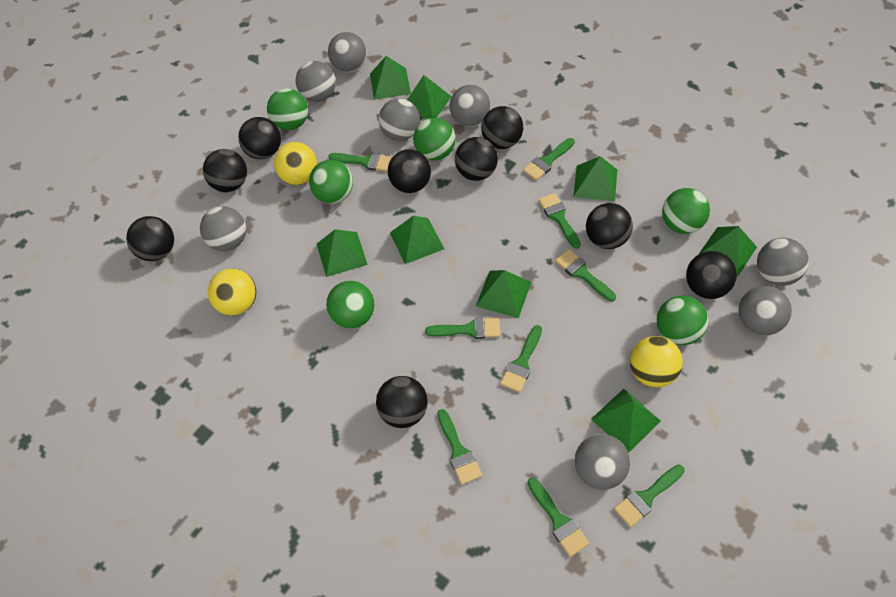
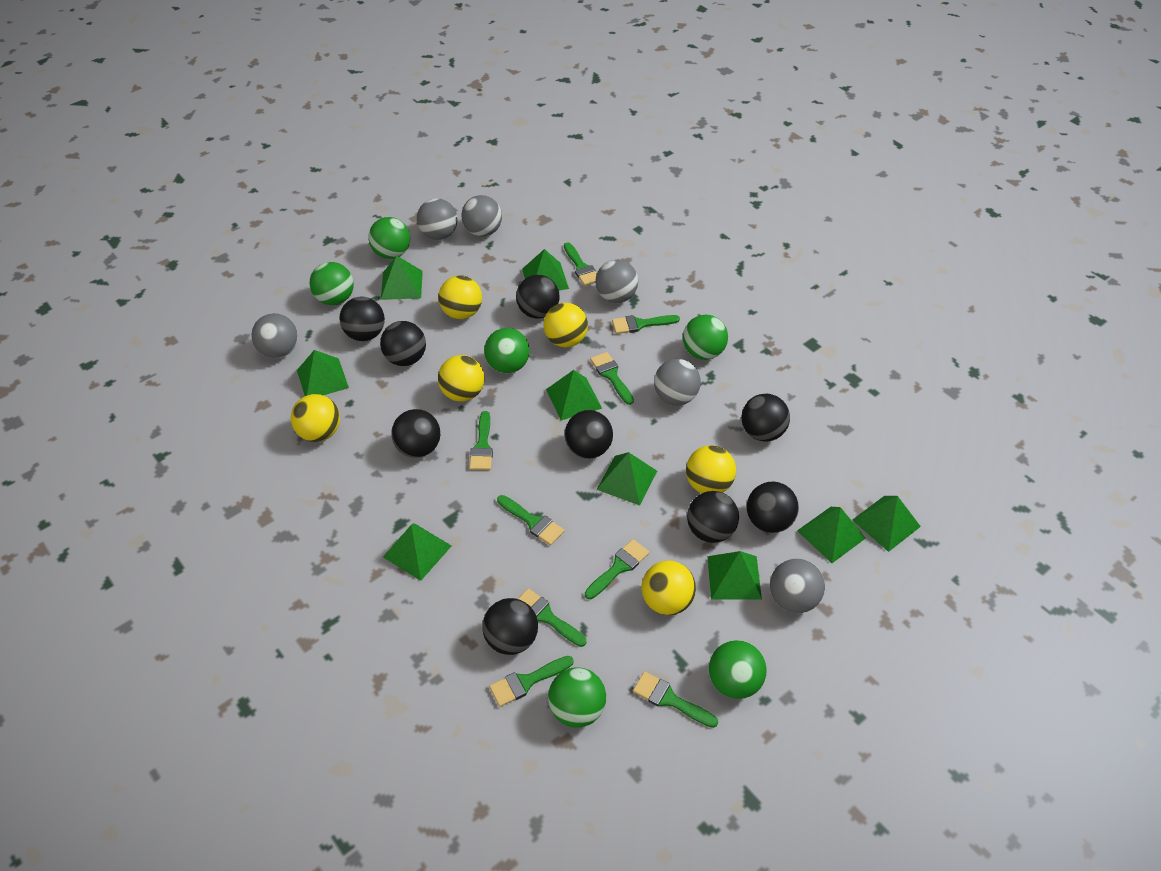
green pyramid: 8 -> 9
grey ball: 8 -> 6
yellow ball: 3 -> 6

